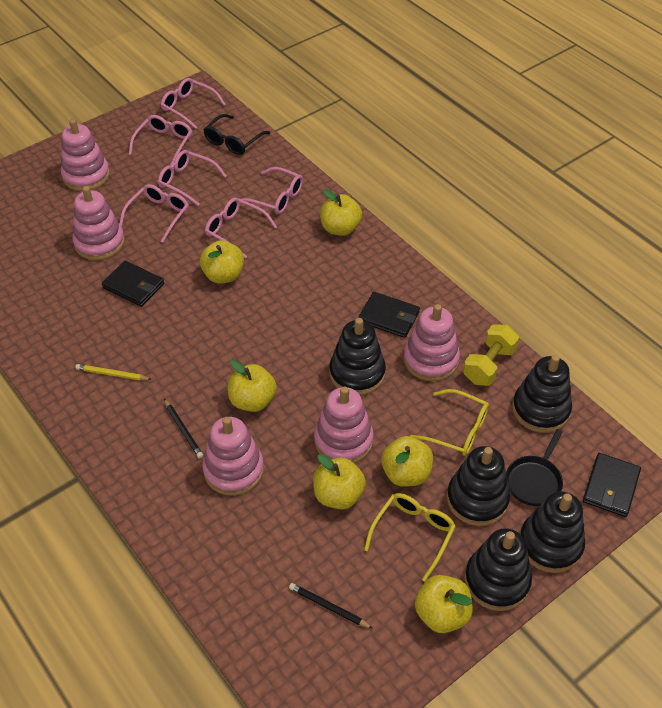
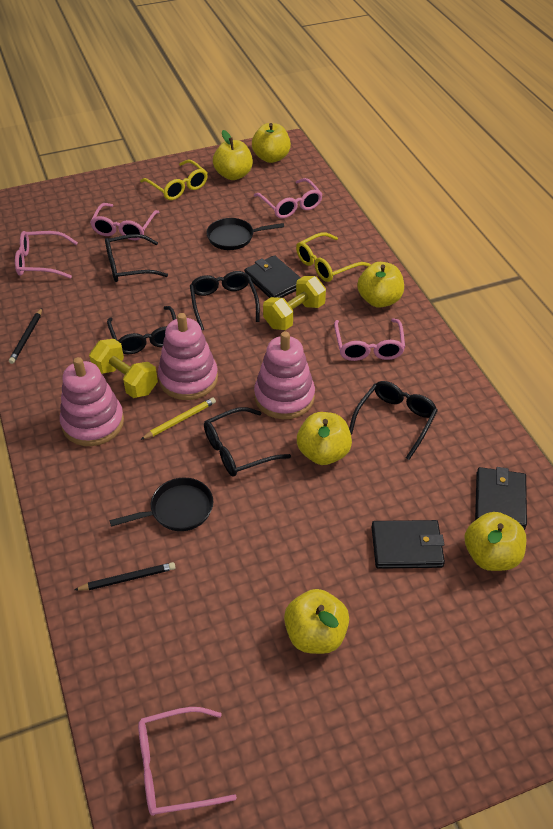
black glasses: 1 -> 5
black pan: 1 -> 2
black stacking toy: 5 -> 0
pink glasses: 6 -> 5
pink stacking toy: 5 -> 3
yellow dumbbell: 1 -> 2

